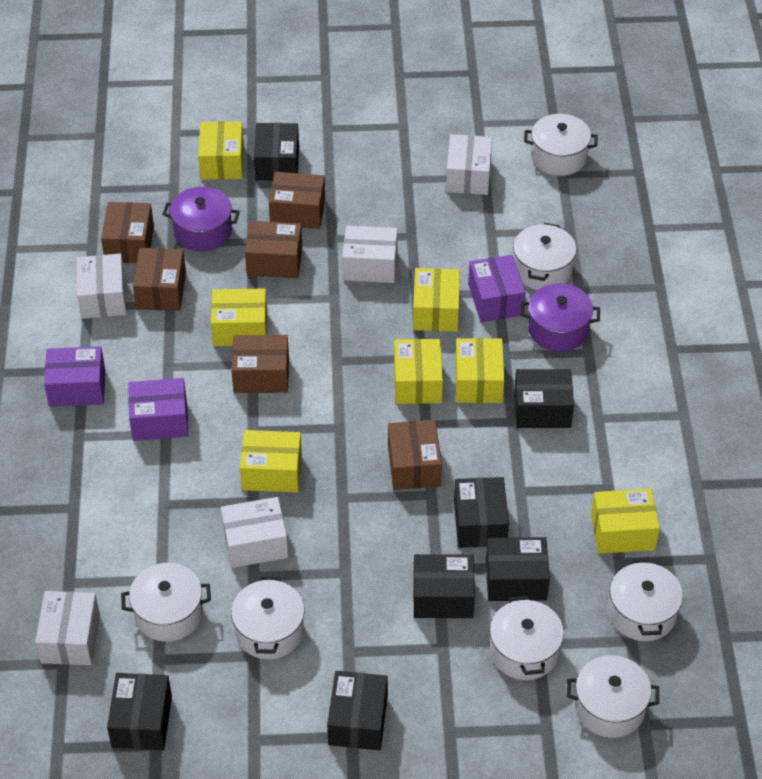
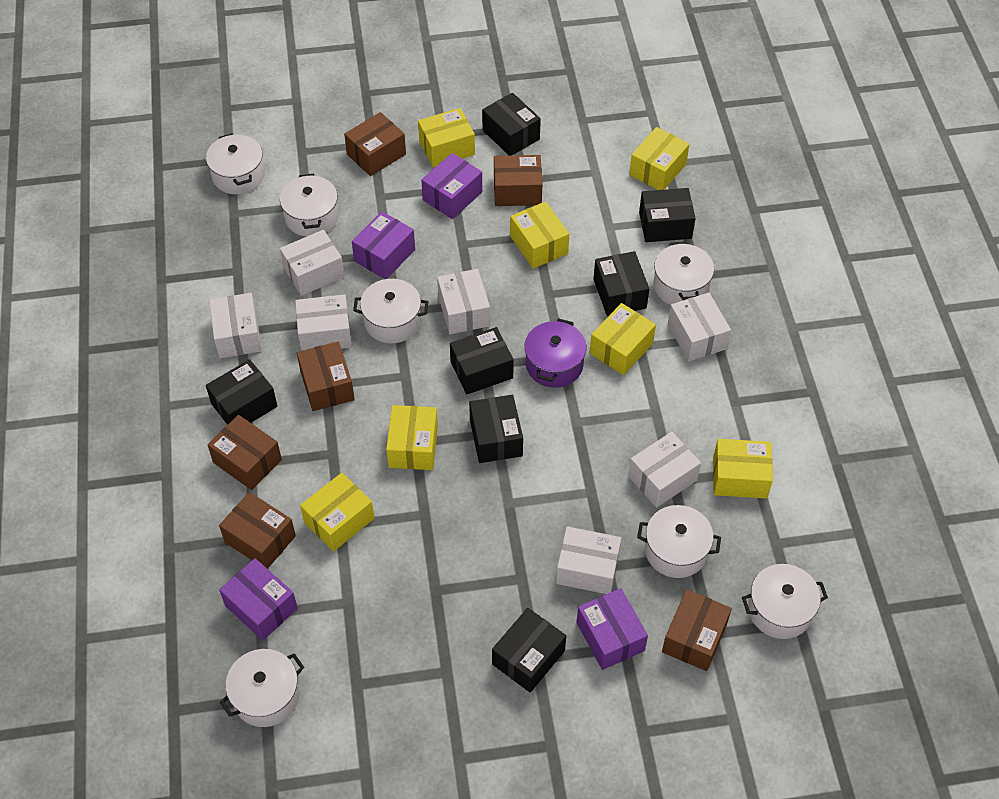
purple box: 3 -> 4
purple pot: 2 -> 1
white box: 5 -> 7

